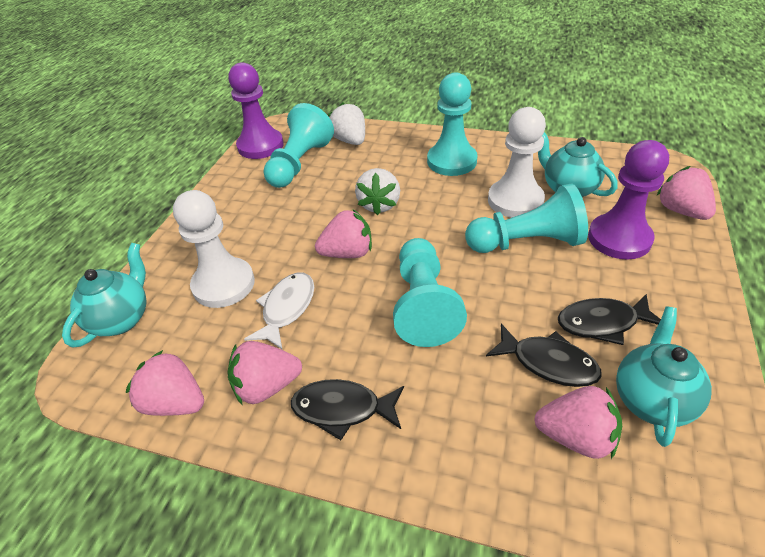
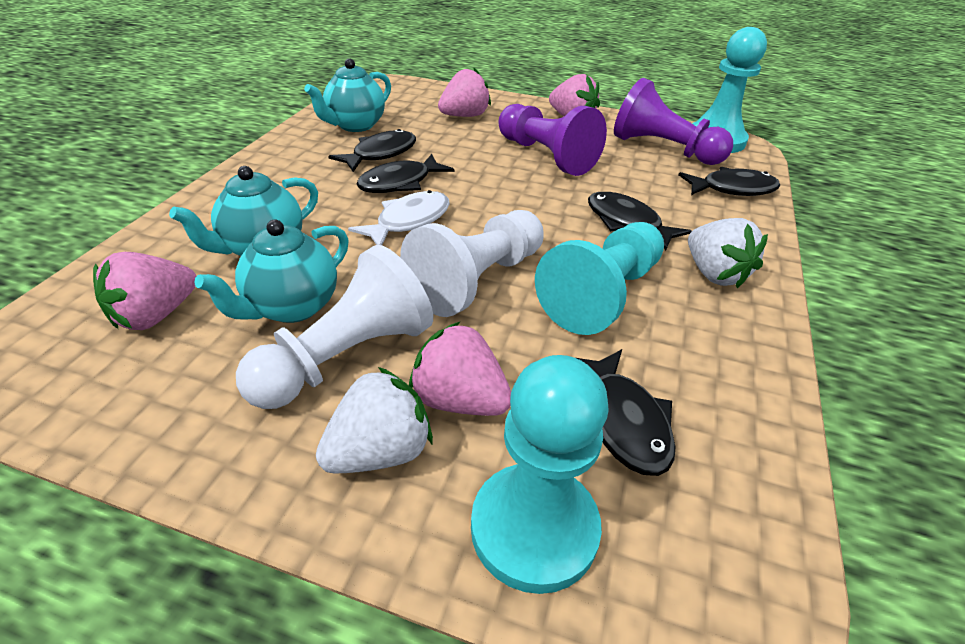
black fish: 3 -> 5
pink strawberry: 5 -> 4
turquoise pawn: 4 -> 3

